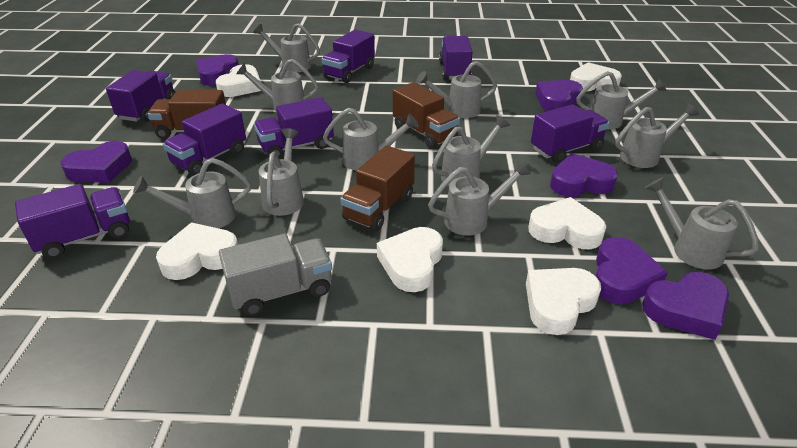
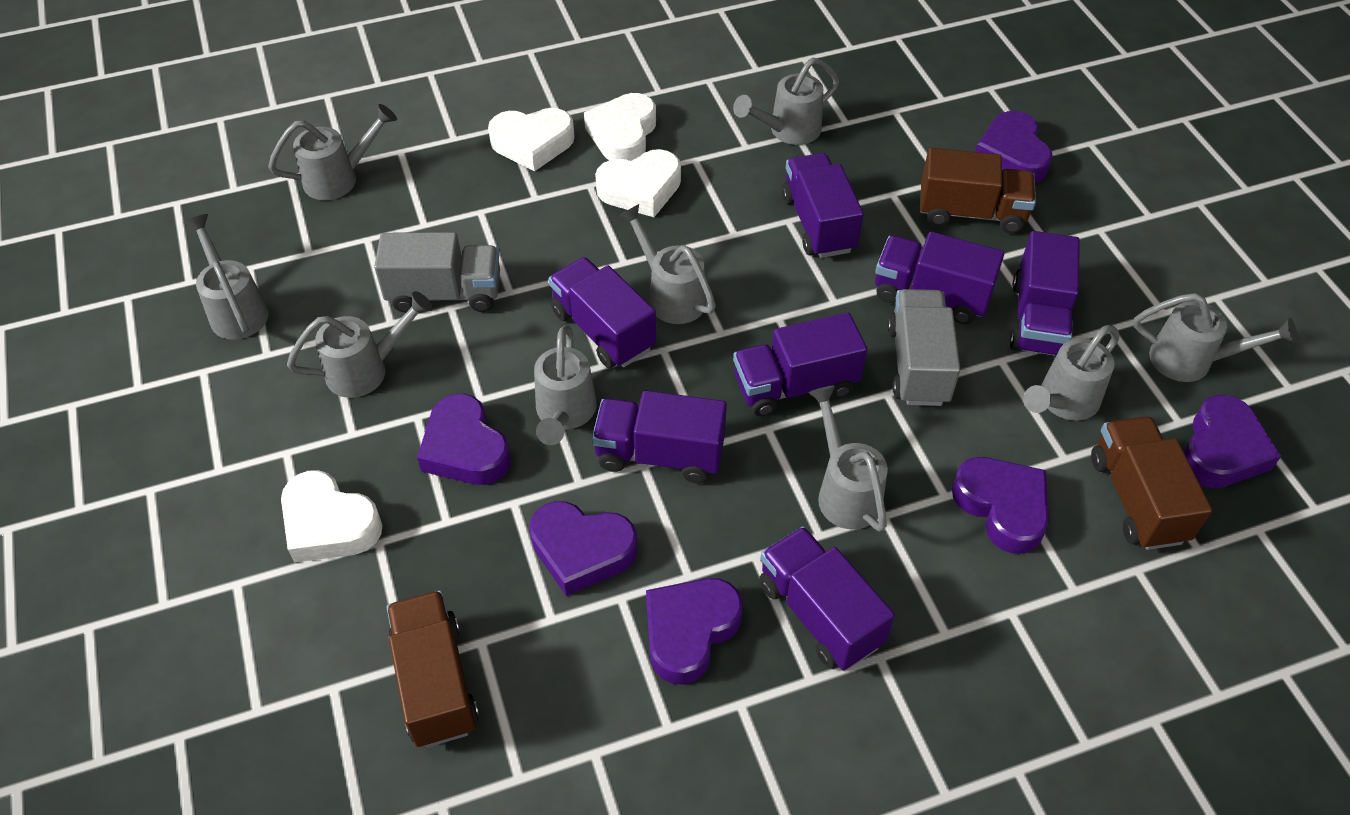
grey truck: 1 -> 2
grey watering can: 11 -> 9
white heart: 6 -> 4

